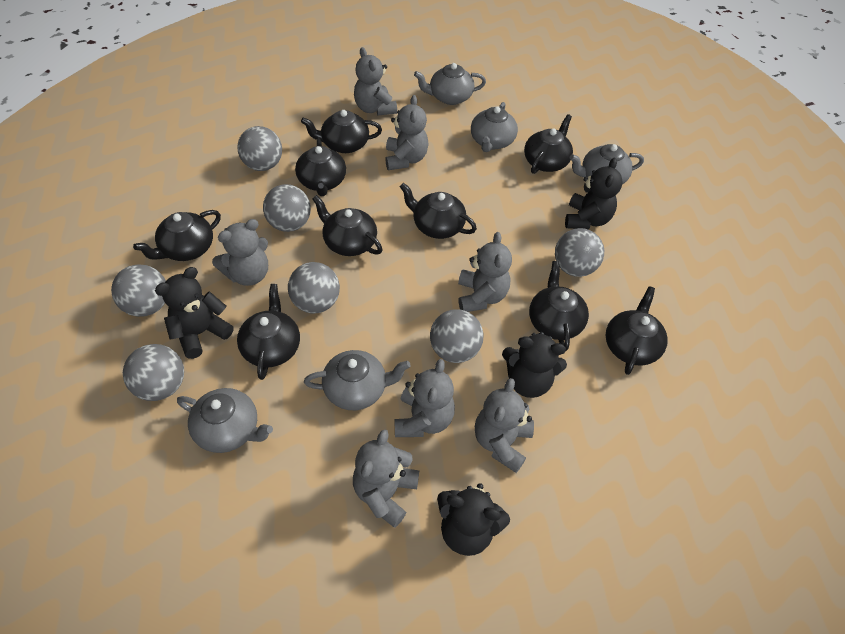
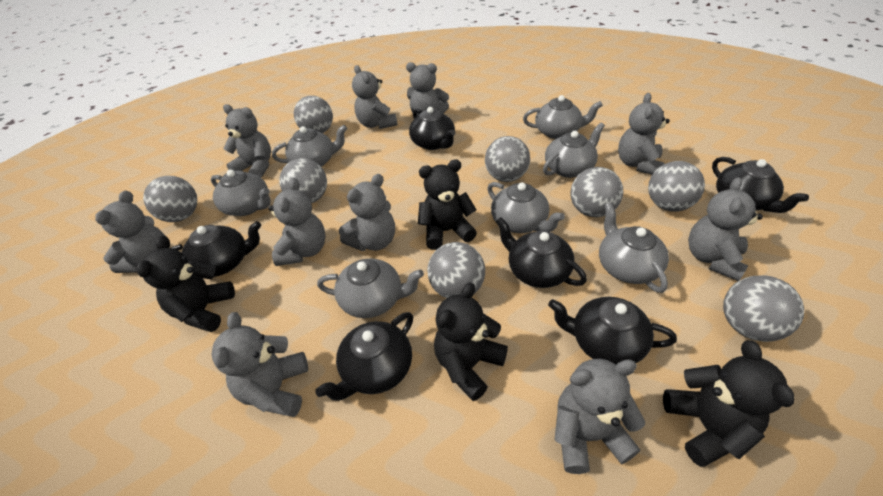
black teapot: 9 -> 6
grey ball: 7 -> 8
grey teapot: 5 -> 7
grey teddy bear: 7 -> 10

